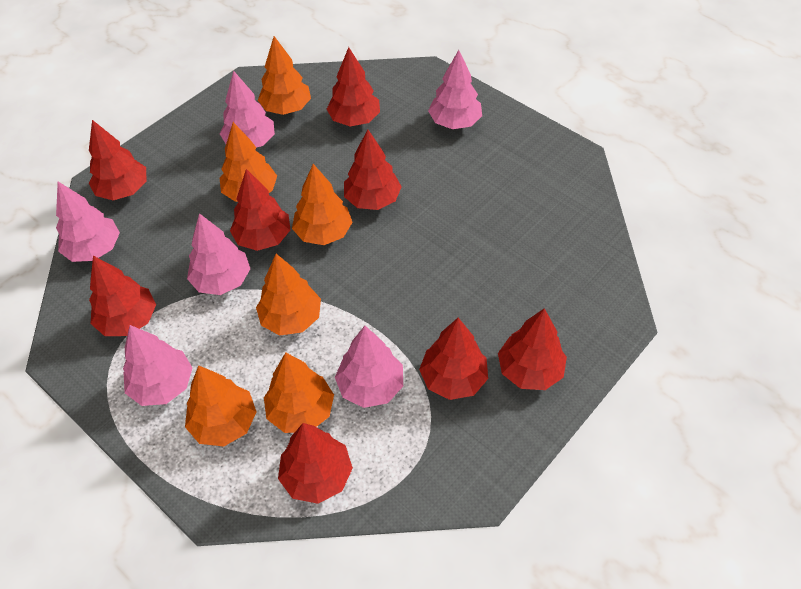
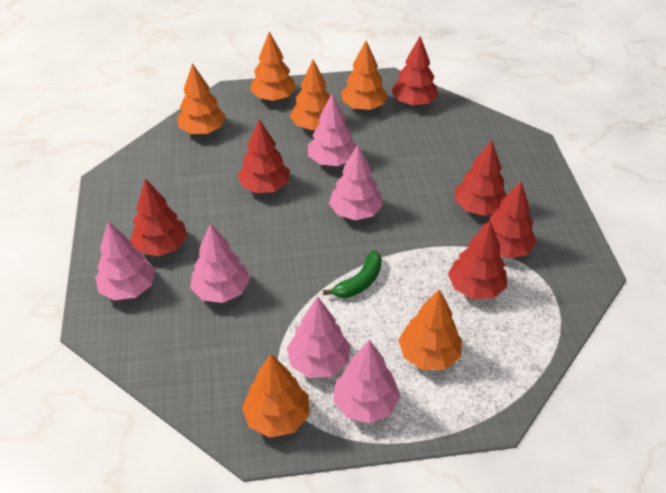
green banana: 0 -> 1
red tree: 8 -> 6

